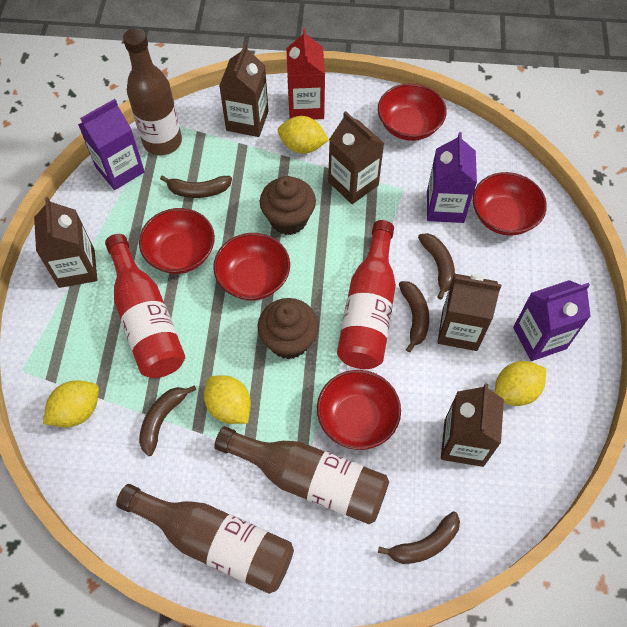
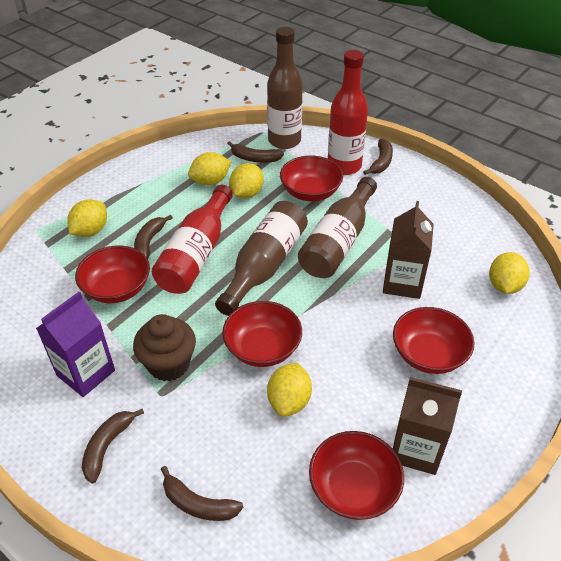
brown carton: 5 -> 2
brown cupcake: 2 -> 1
purple carton: 3 -> 1
red carton: 1 -> 0
yellow lemon: 4 -> 5

